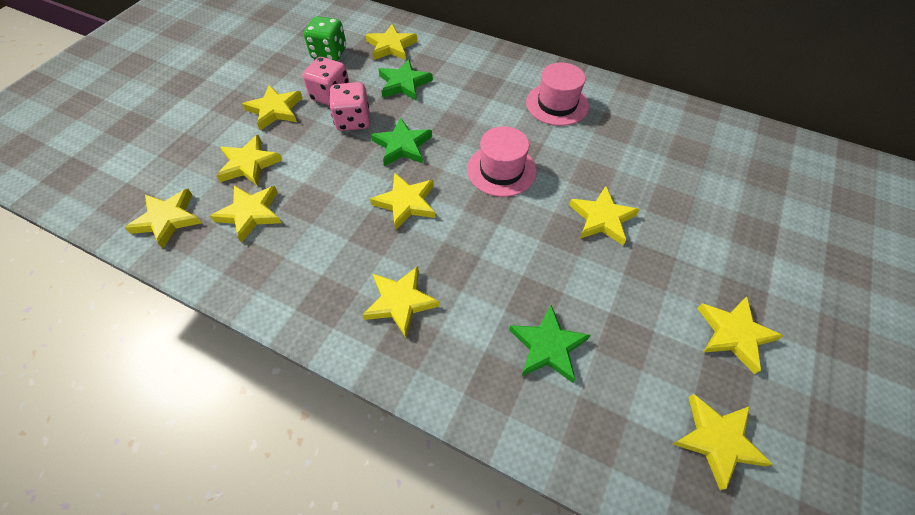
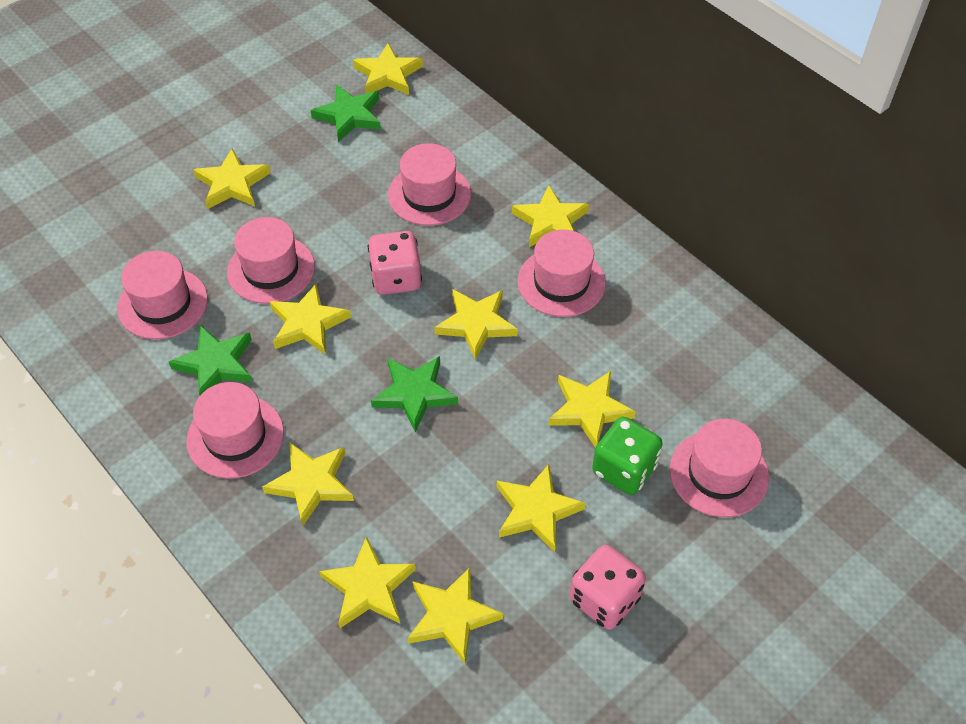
pink hat: 2 -> 6

